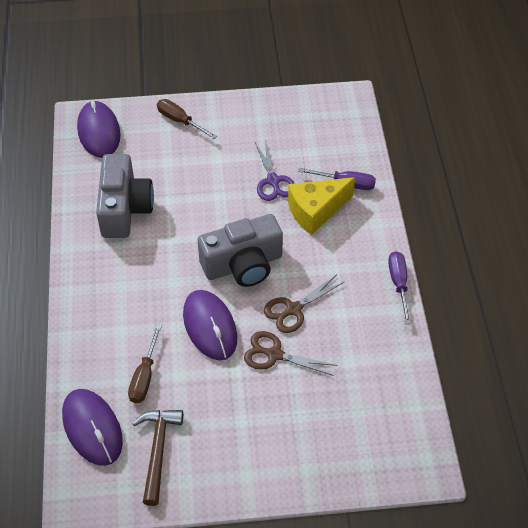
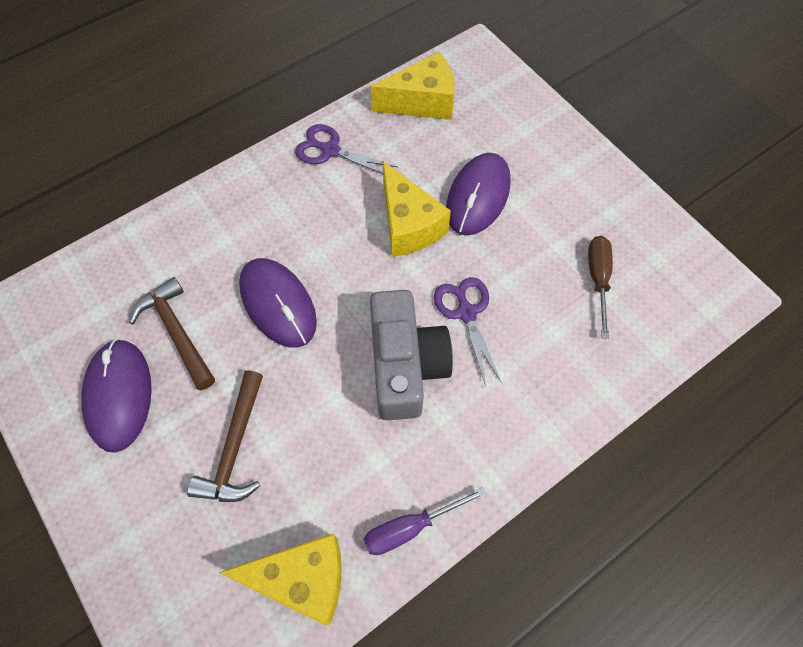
brown hammer: 1 -> 2
brown scissors: 2 -> 0
brown screwdriver: 2 -> 1
grey camera: 2 -> 1
purple scissors: 1 -> 2
purple screwdriver: 2 -> 1
yellow cheese: 1 -> 3

